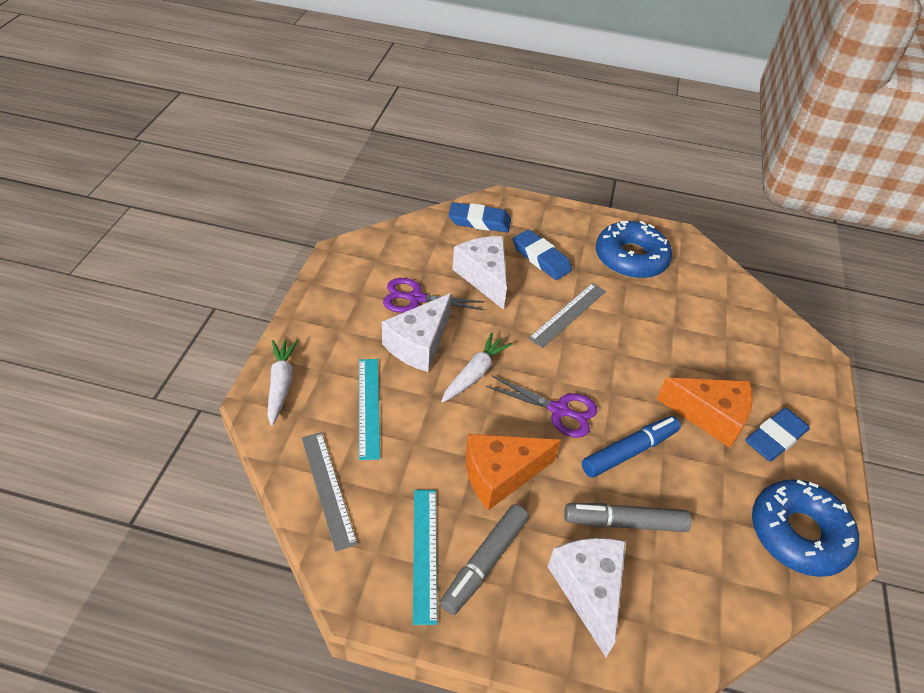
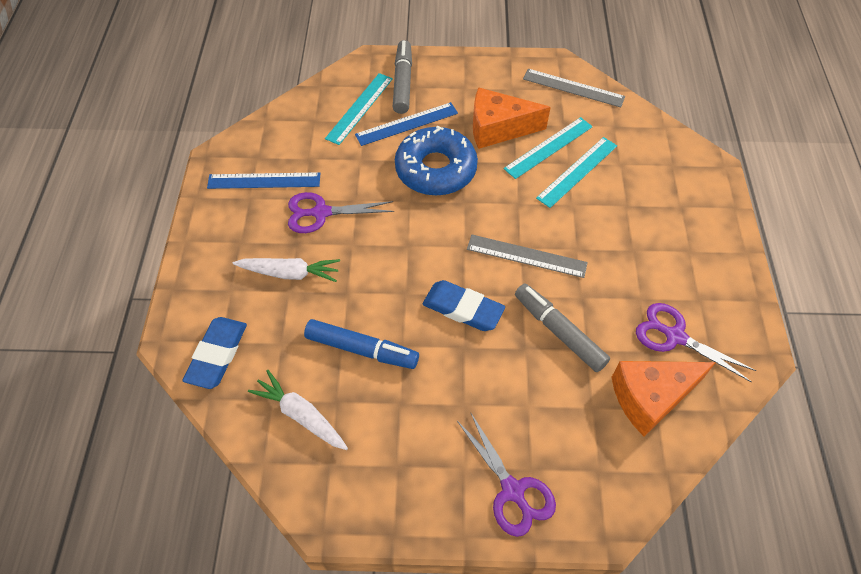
blue donut: 2 -> 1
blue eraser: 3 -> 2
blue ruler: 0 -> 2
purple scissors: 2 -> 3
turquoise ruler: 2 -> 3
white cheese: 3 -> 0

